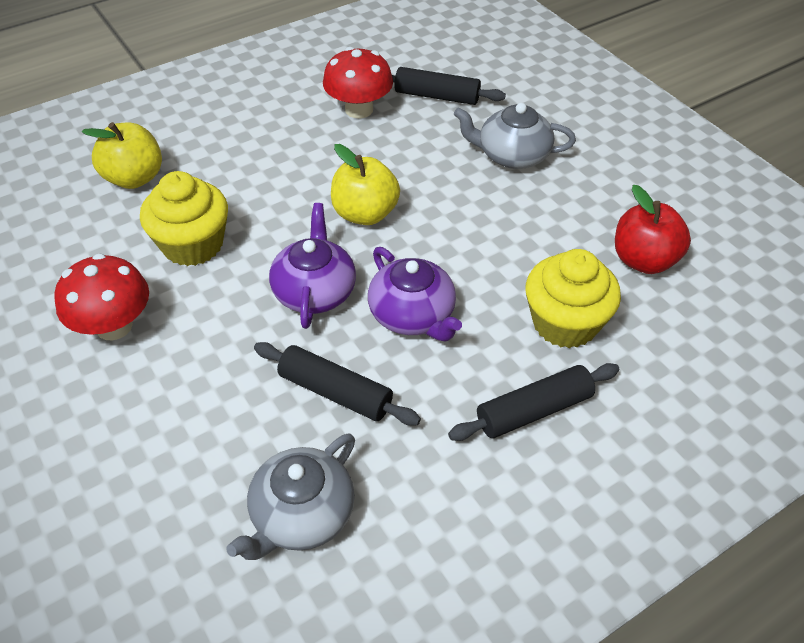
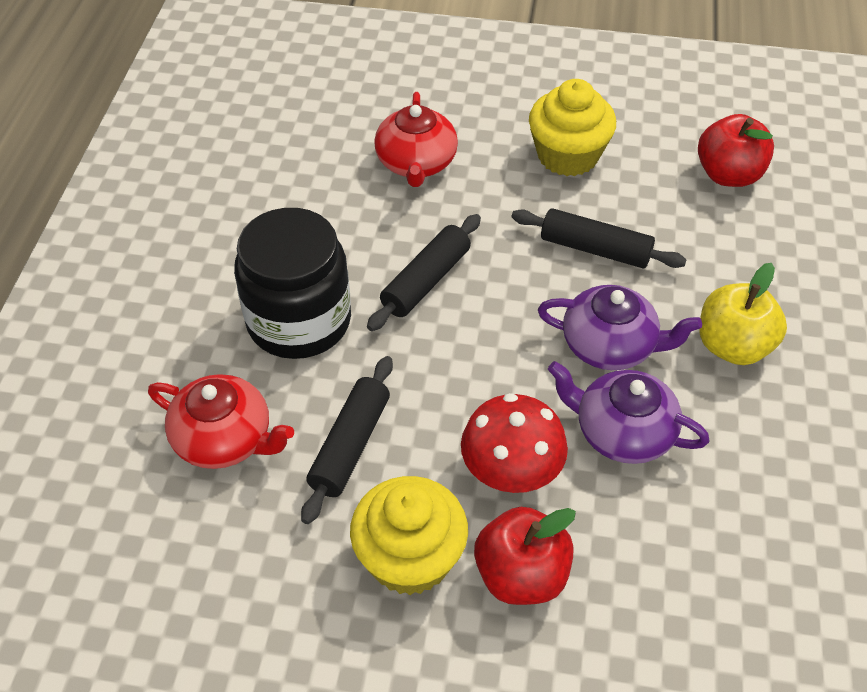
black jar: 0 -> 1
grey teapot: 2 -> 0
red apple: 1 -> 2
red mushroom: 2 -> 1
red teapot: 0 -> 2
yellow apple: 2 -> 1

